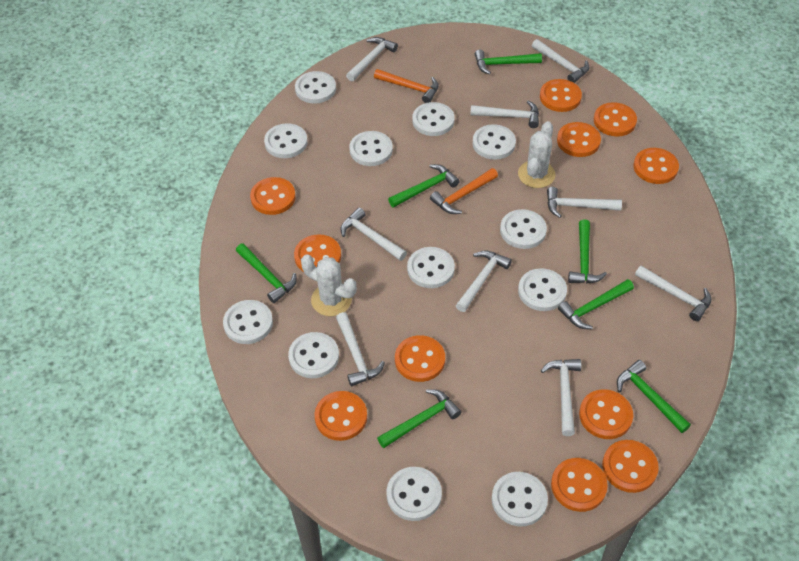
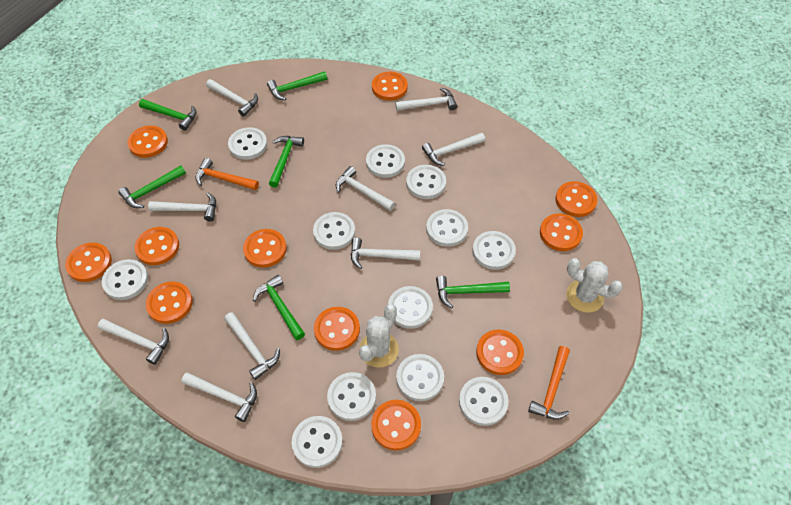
green hammer: 7 -> 6

